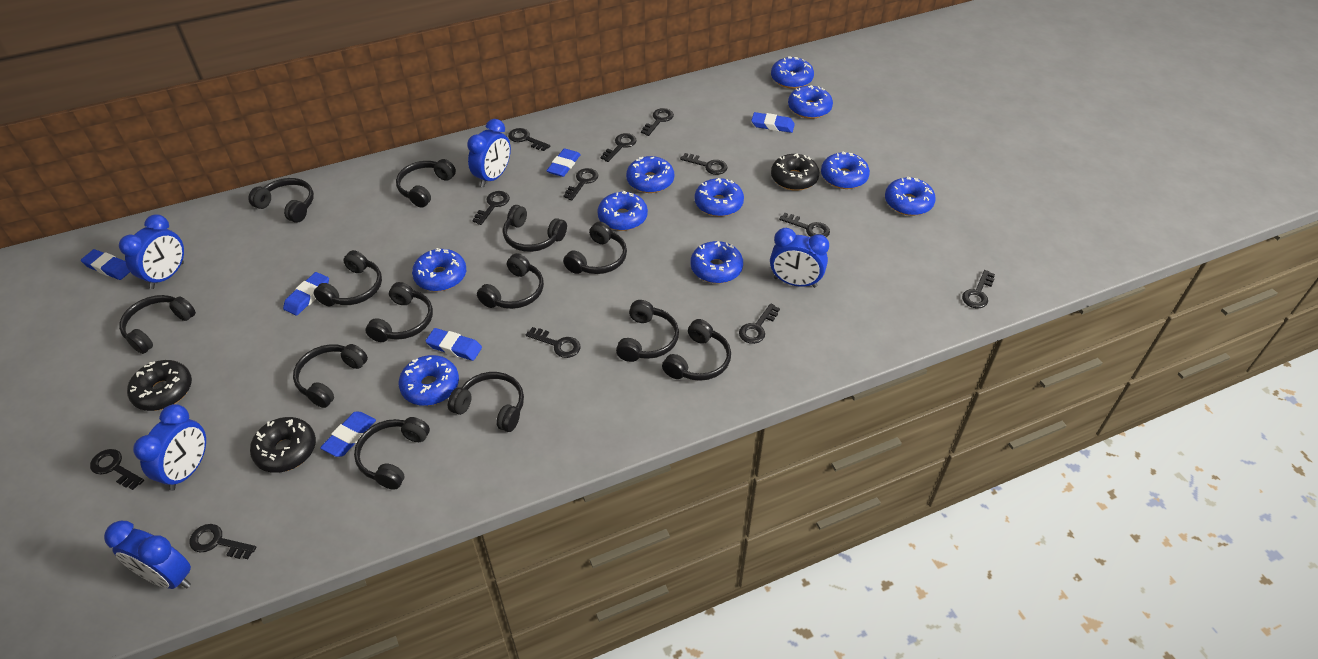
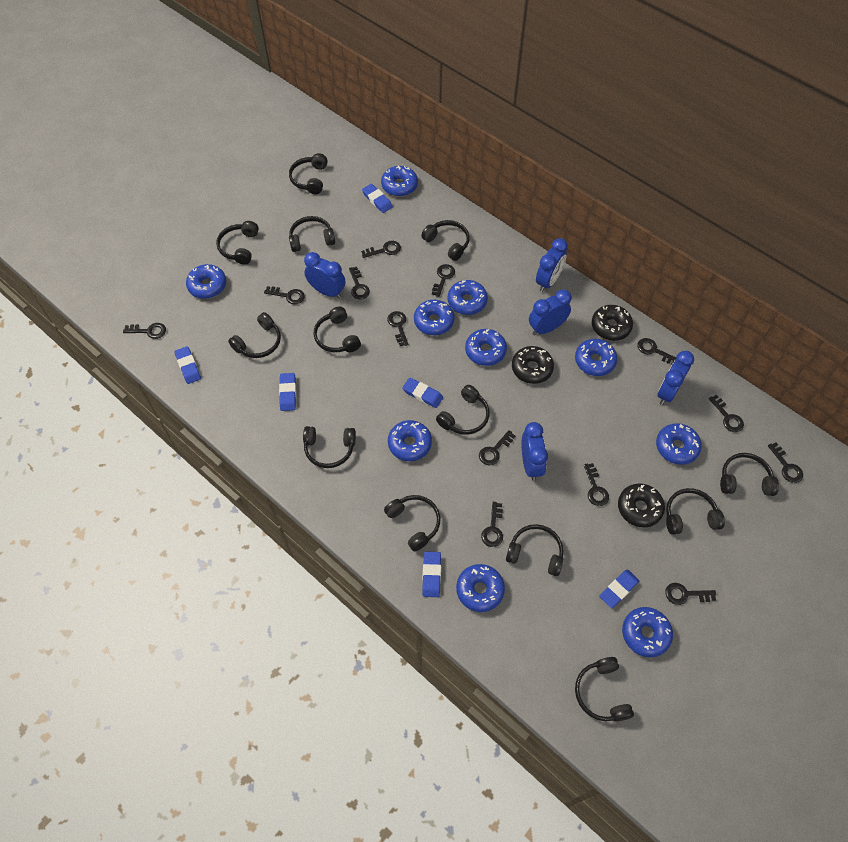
black key: 12 -> 13

